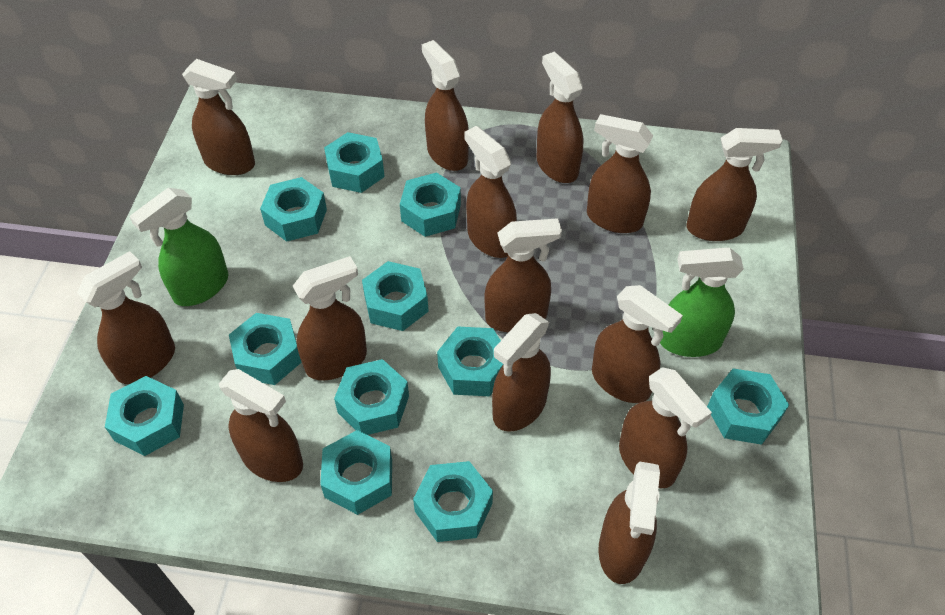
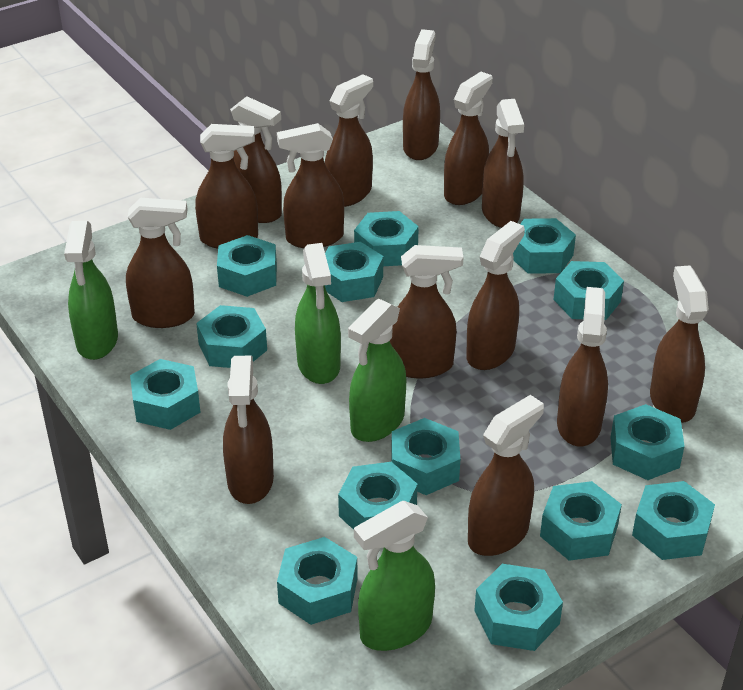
green spray bottle: 2 -> 4
turquoise nut: 11 -> 14

